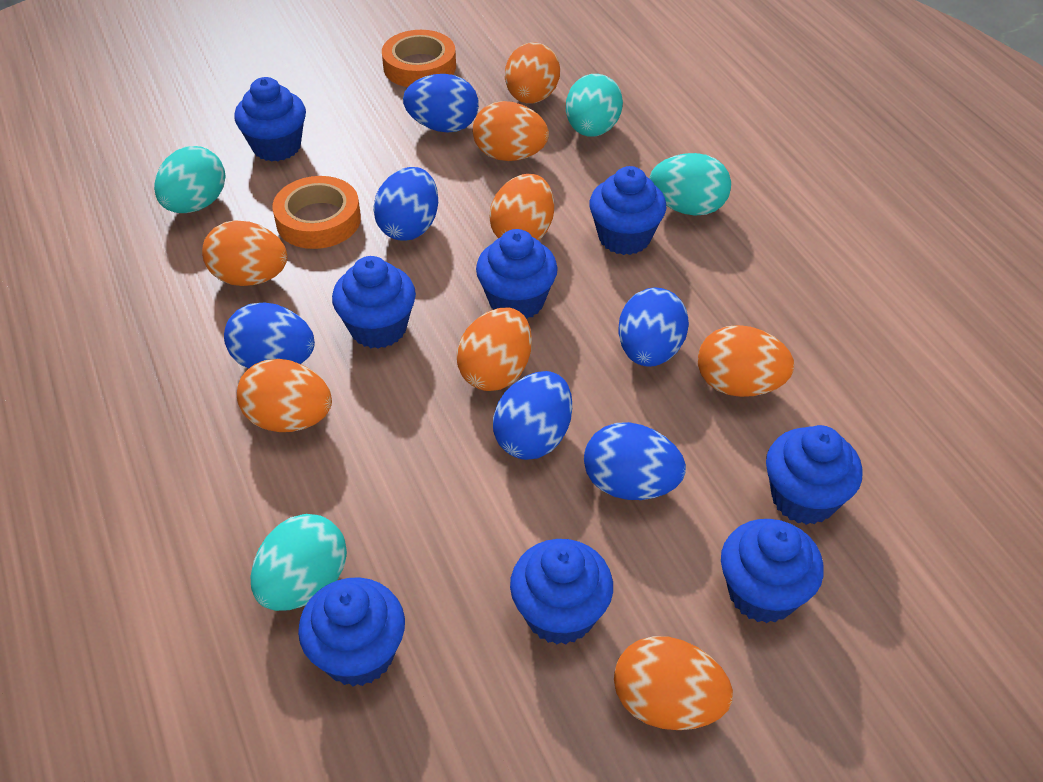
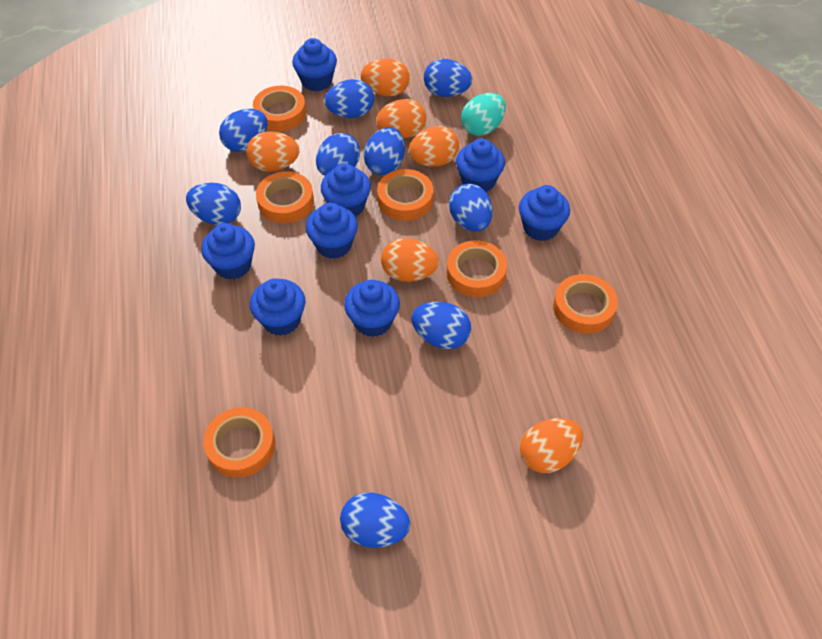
blue egg: 6 -> 9
orange egg: 8 -> 6
orange tape: 2 -> 6
turquoise egg: 4 -> 1

